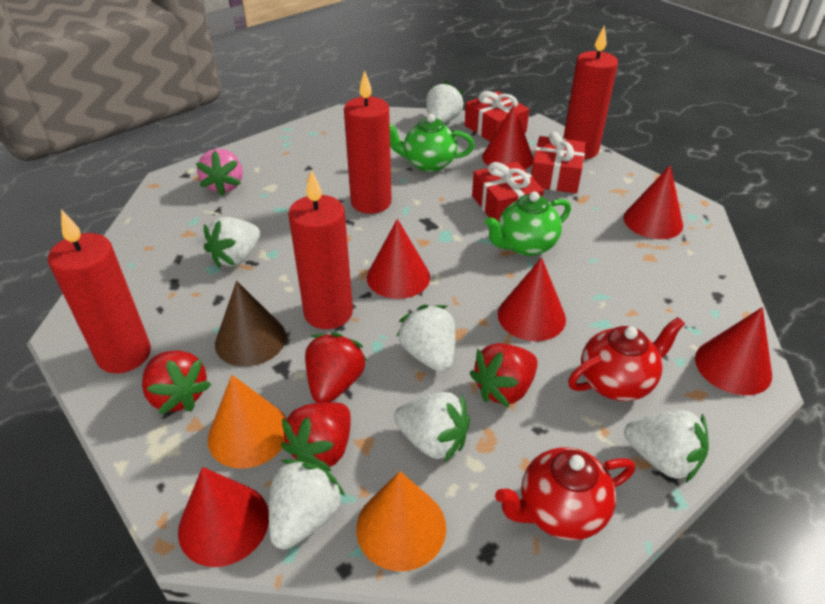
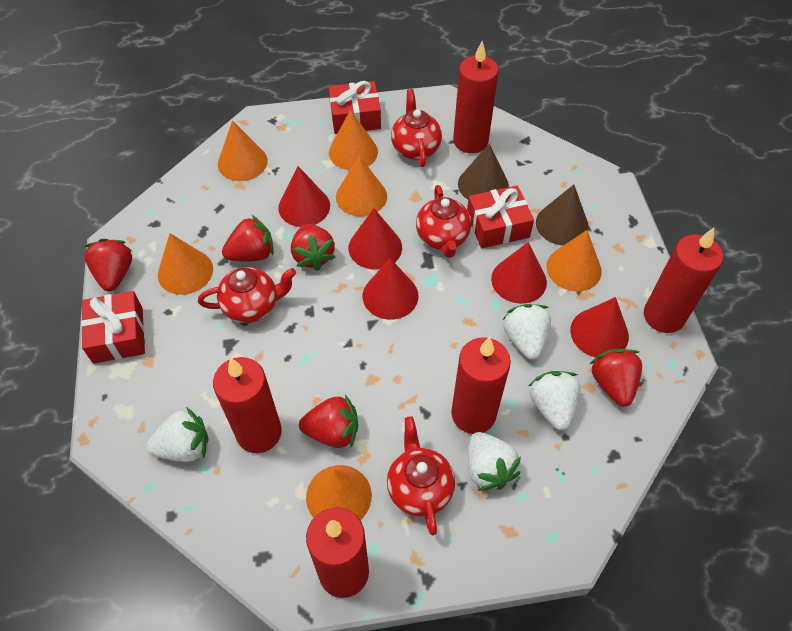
brown cone: 1 -> 2
green teapot: 2 -> 0
orange cone: 2 -> 6
pink strawberry: 1 -> 0
red candle: 4 -> 5
red cone: 6 -> 5
red strawberry: 4 -> 5
red teapot: 2 -> 4
white strawberry: 6 -> 4

